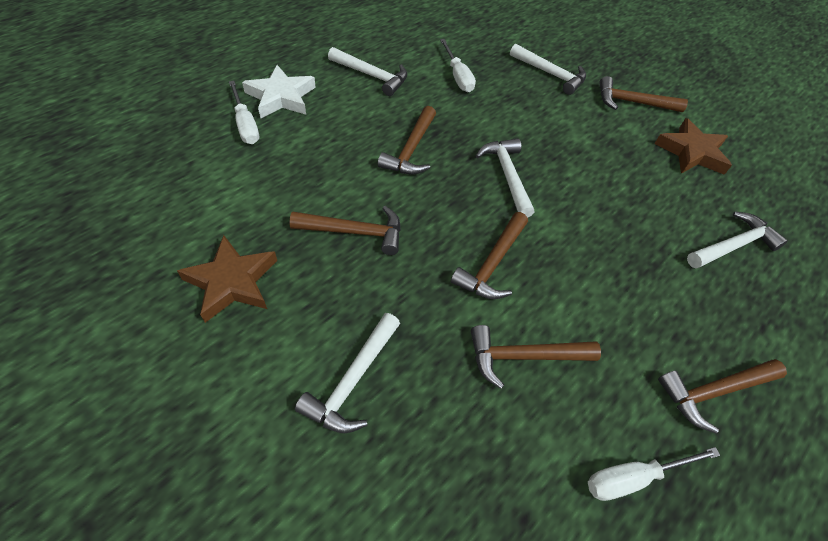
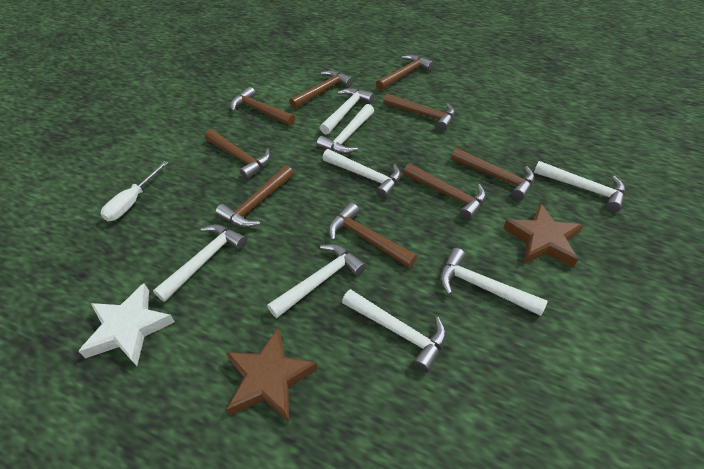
brown hammer: 6 -> 9
white hammer: 5 -> 8
white screwdriver: 3 -> 1

